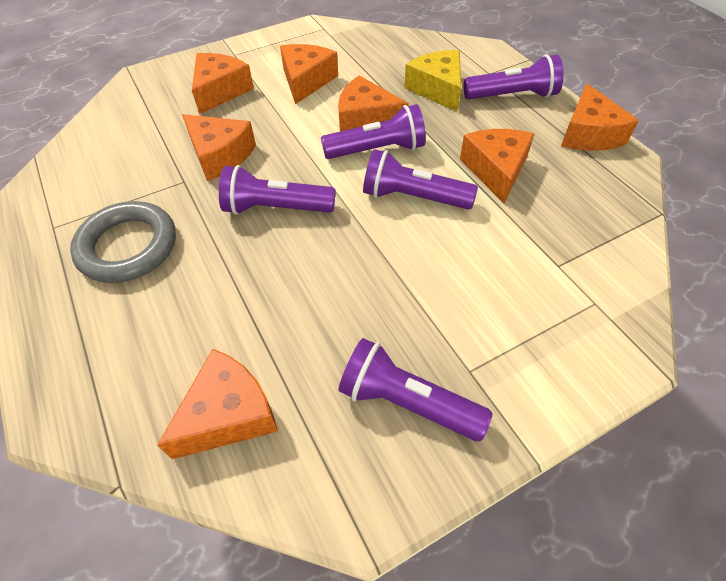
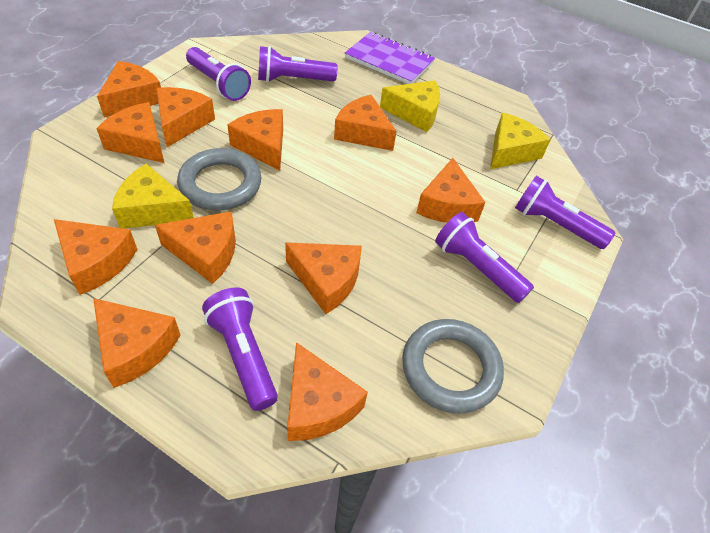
grey ring: 1 -> 2
orange cheese: 7 -> 11
purple notebook: 0 -> 1
yellow cheese: 1 -> 3

